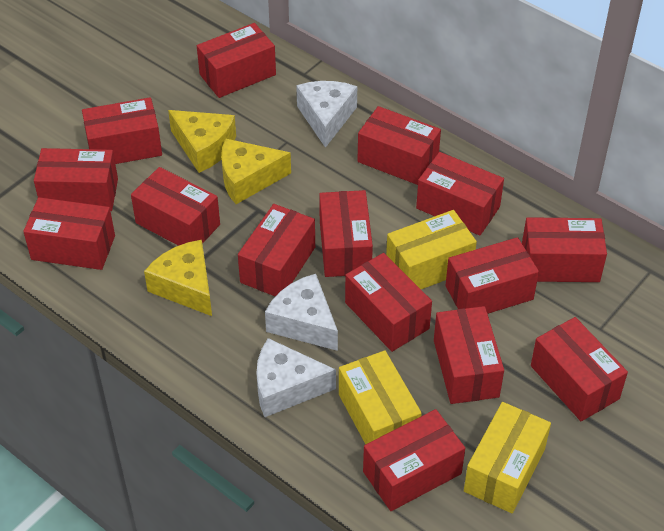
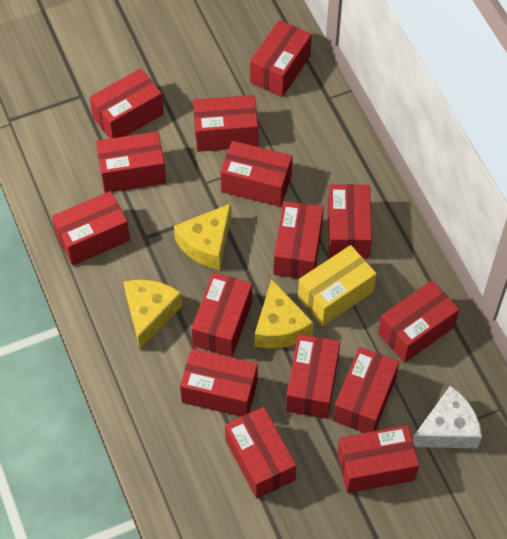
white cheese: 3 -> 1
yellow box: 3 -> 1

